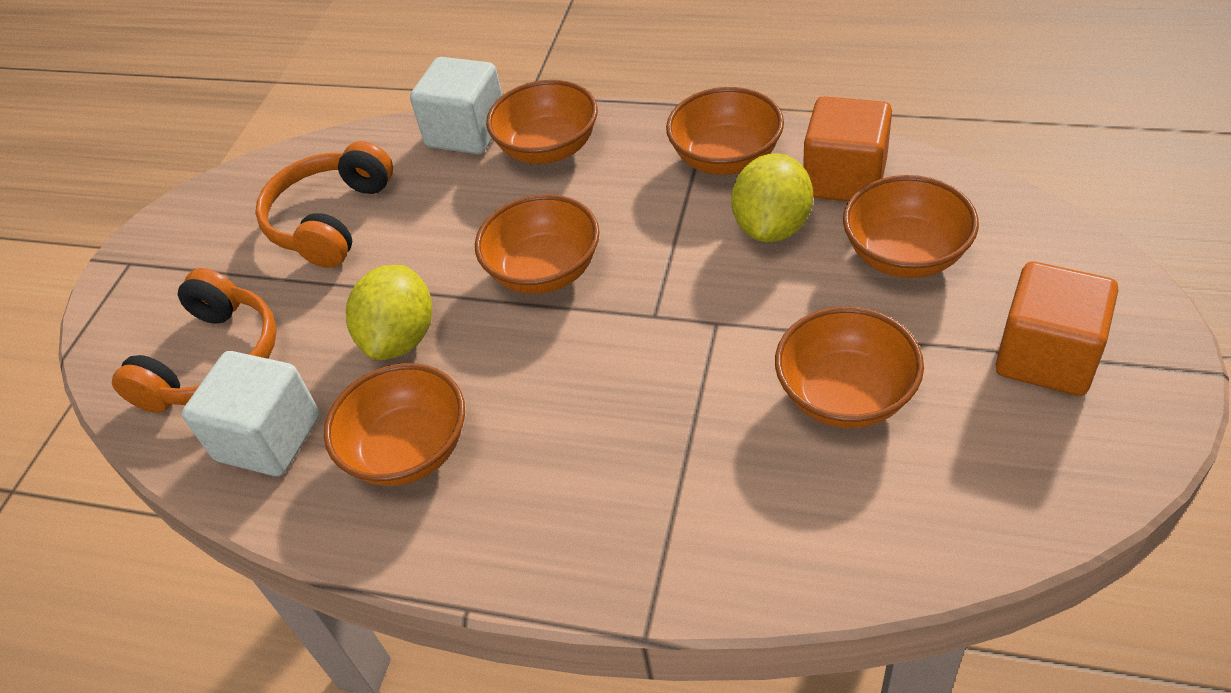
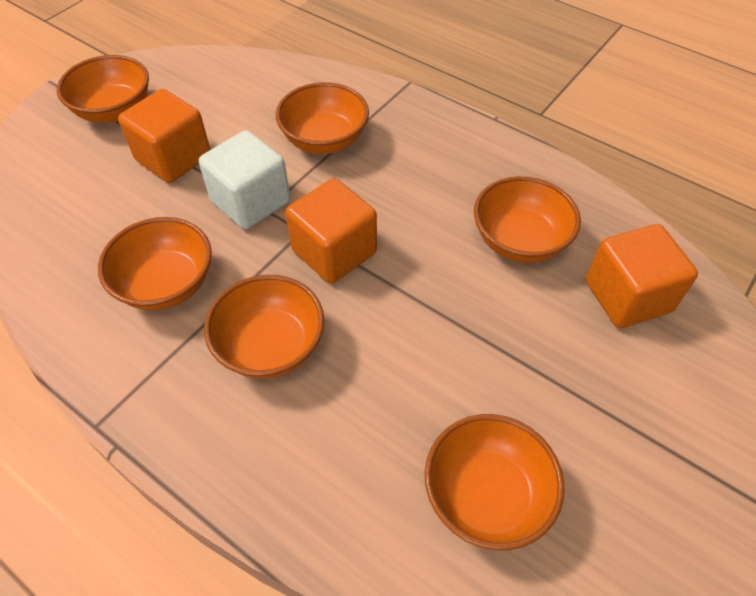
orange cube: 2 -> 3
orange headphones: 2 -> 0
white cube: 2 -> 1
yellow lemon: 2 -> 0

